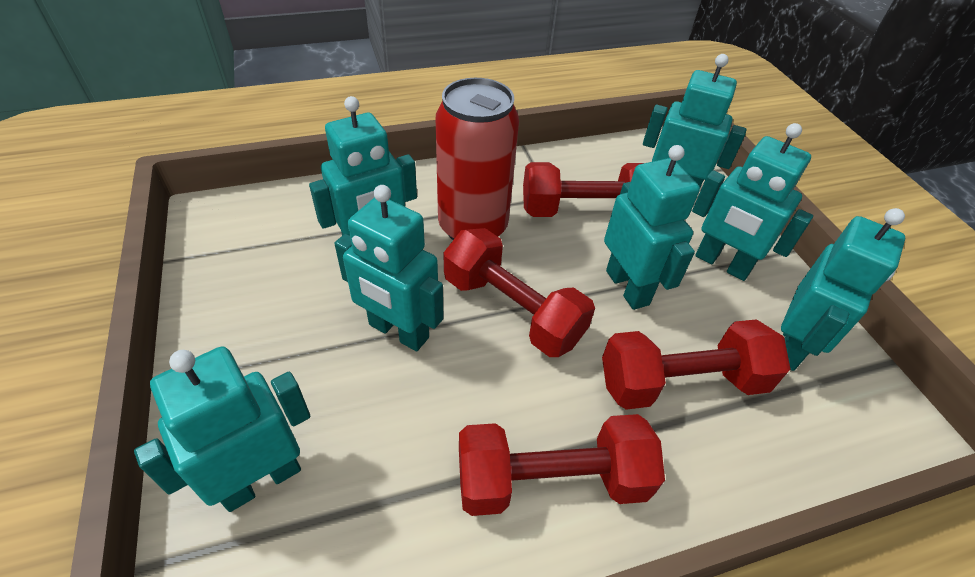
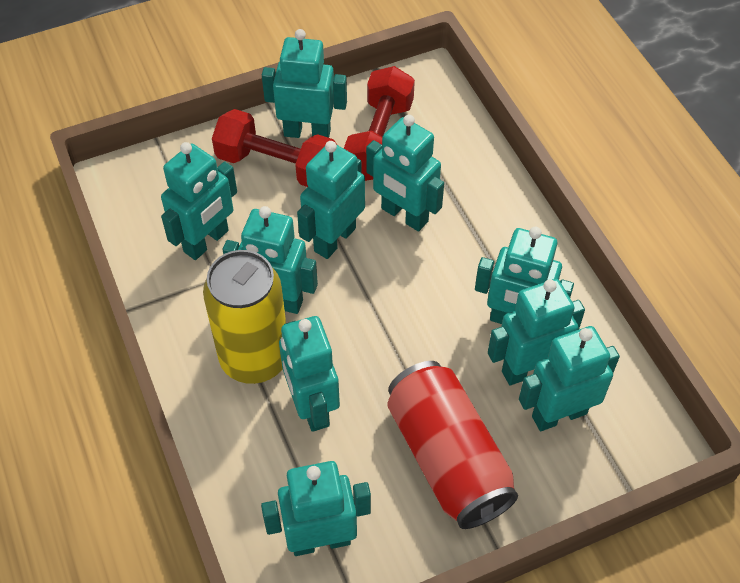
red dumbbell: 4 -> 2
turquoise robot: 7 -> 10
yellow can: 0 -> 1

